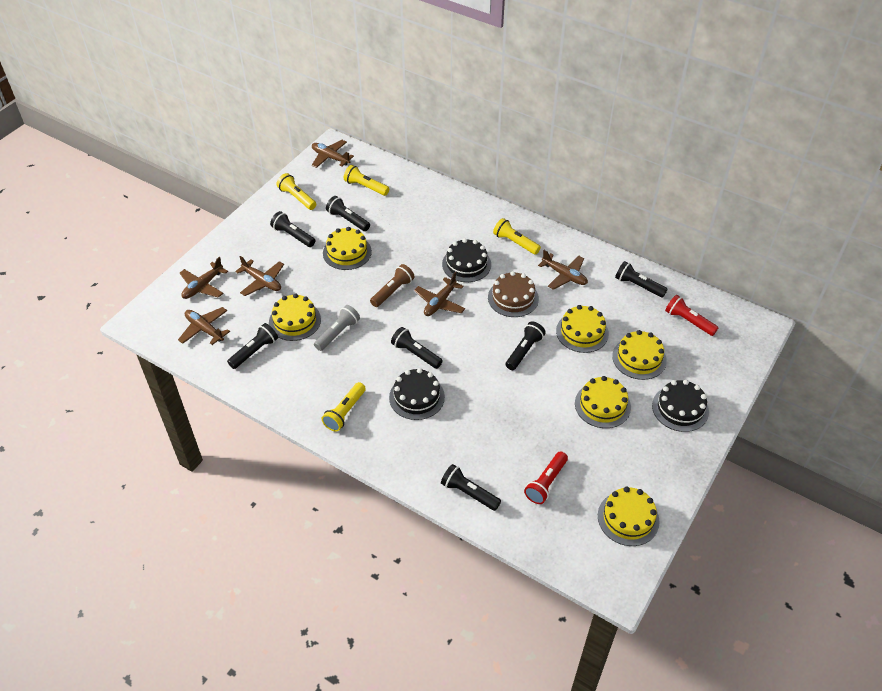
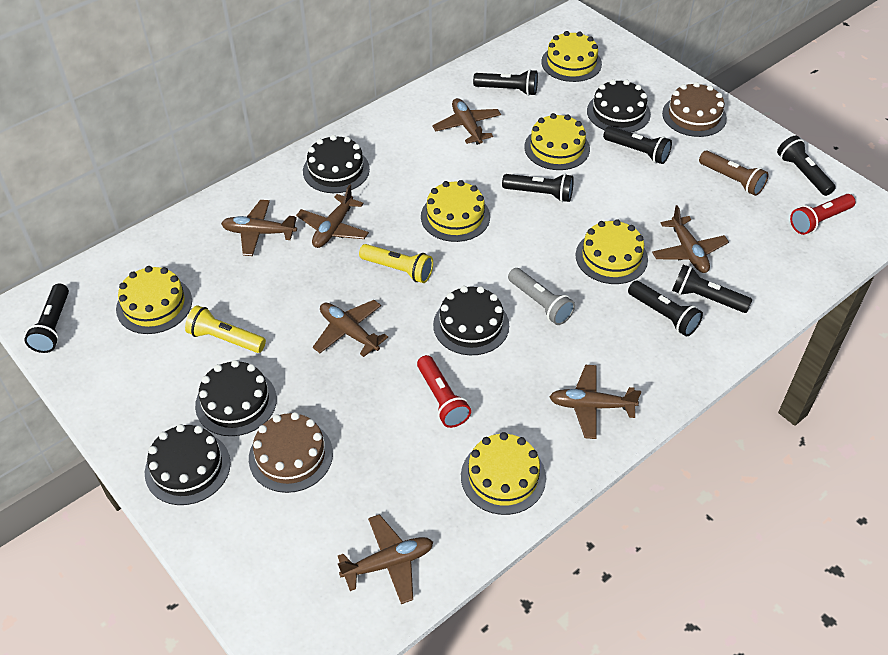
black cake: 3 -> 5
brown cake: 1 -> 2
brown plane: 6 -> 7
yellow flashlight: 4 -> 2

